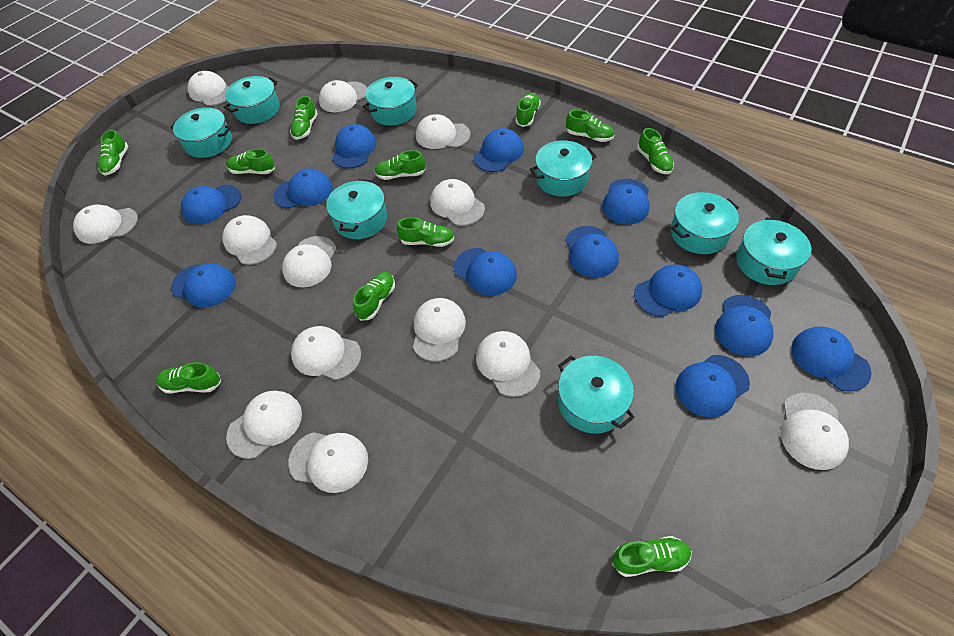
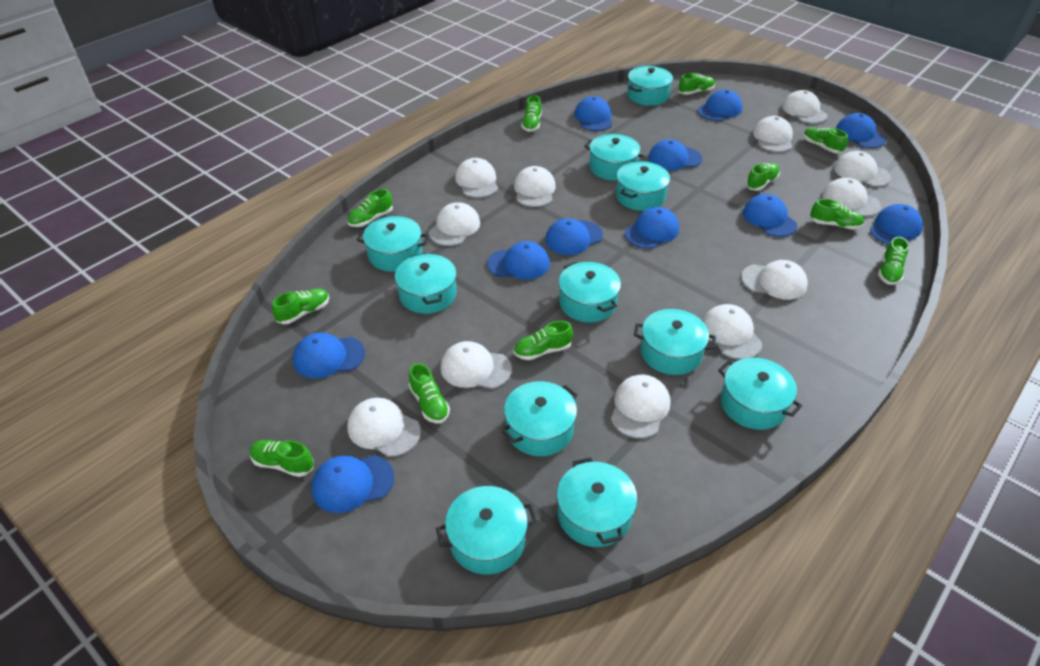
blue cap: 12 -> 11
turquoise pot: 8 -> 11
white cap: 13 -> 12

